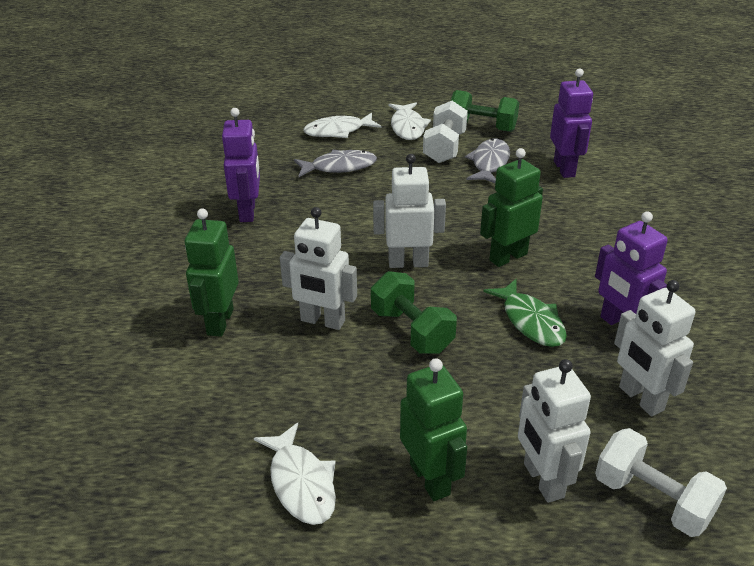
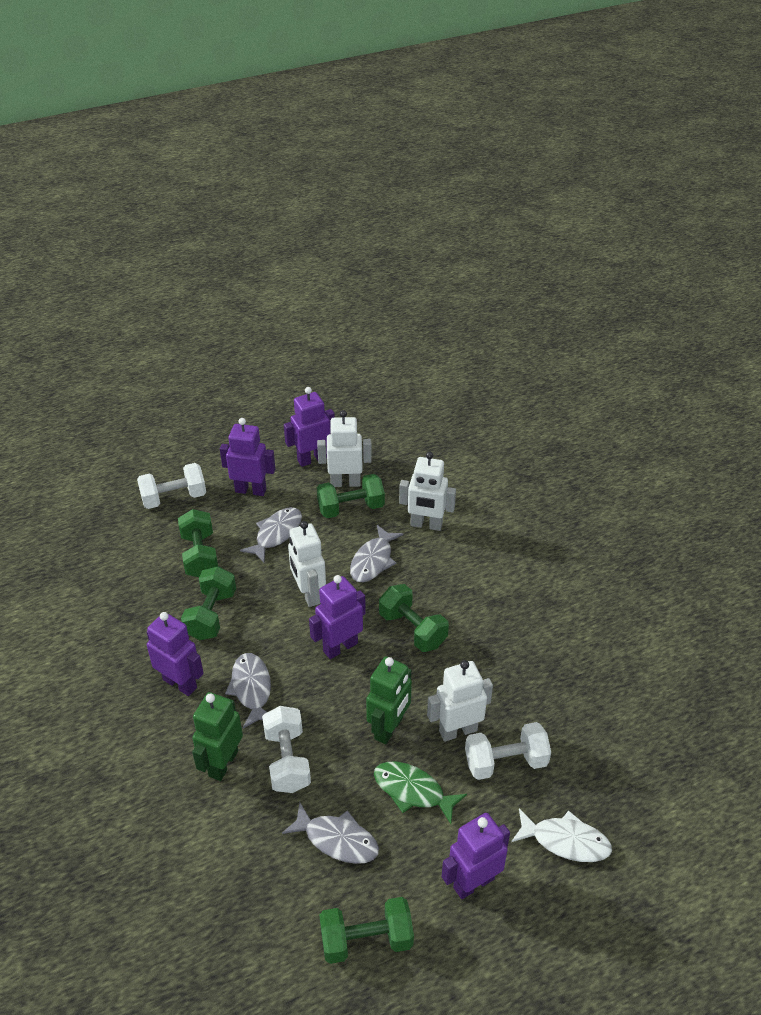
green dumbbell: 2 -> 5
green robot: 3 -> 2
grey fish: 2 -> 4
purple robot: 3 -> 5
white dumbbell: 2 -> 3
white fish: 3 -> 1

